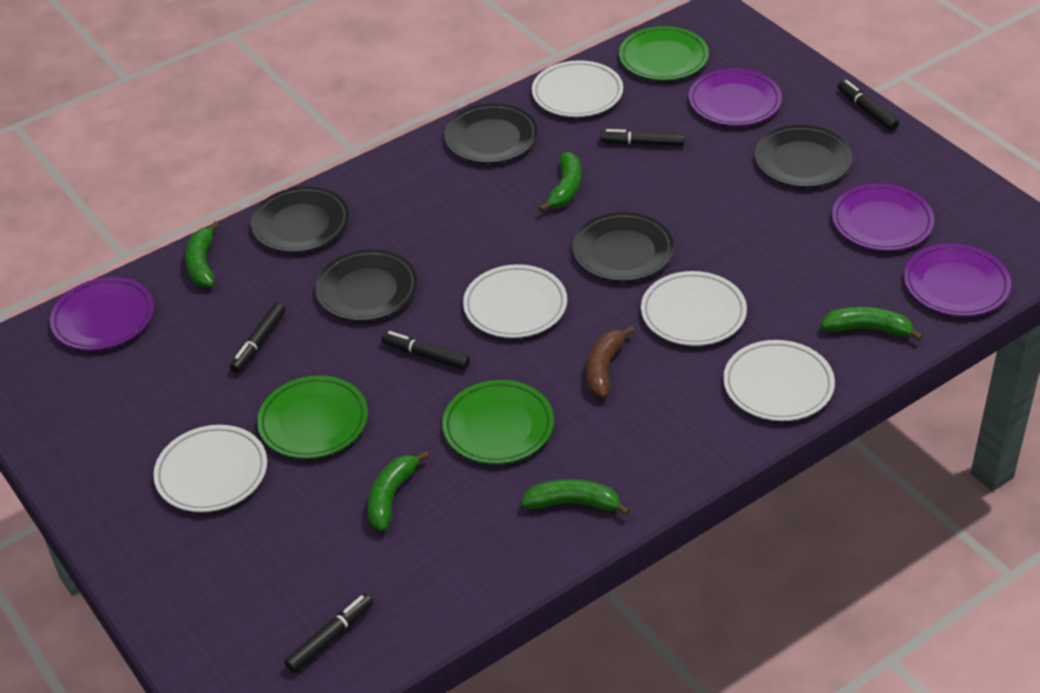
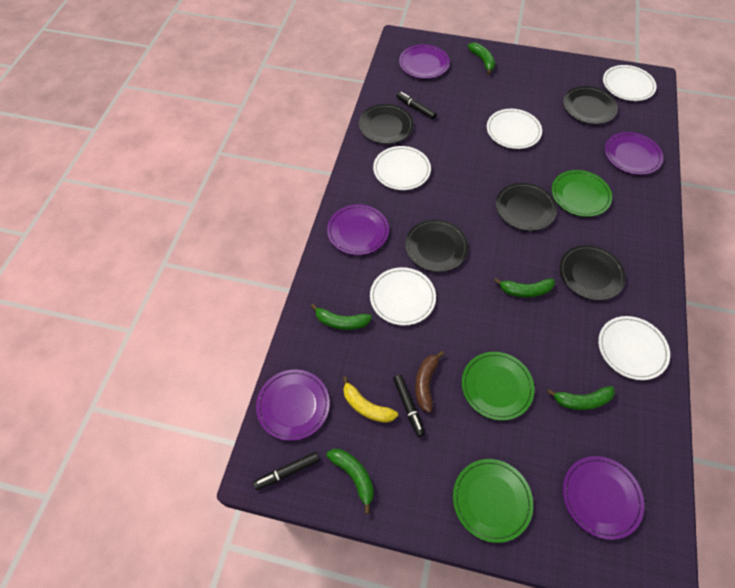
black marker: 5 -> 3
purple plate: 4 -> 5
yellow banana: 0 -> 1

